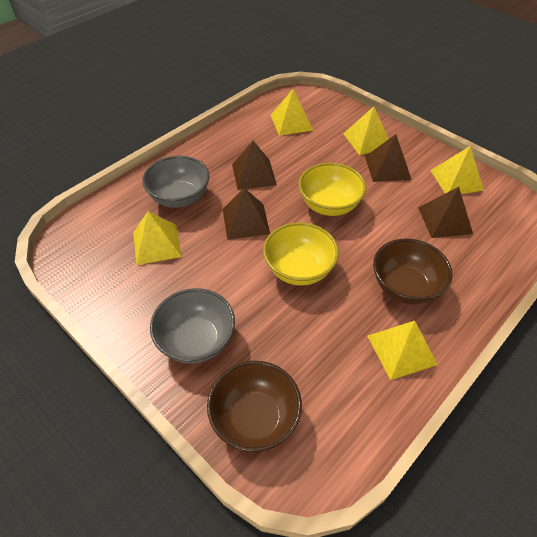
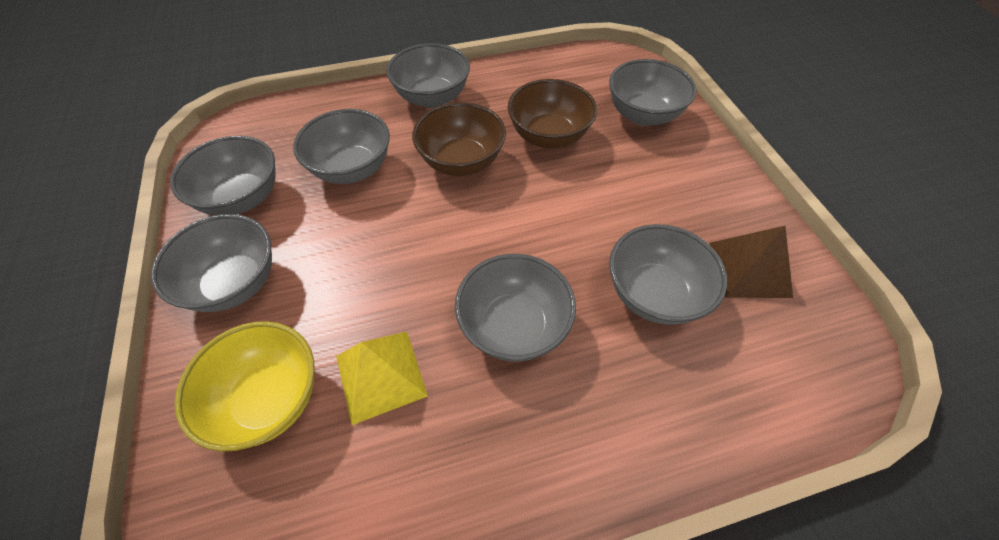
brown pyramid: 4 -> 1
grey bowl: 2 -> 7
yellow bowl: 2 -> 1
yellow pyramid: 5 -> 1

